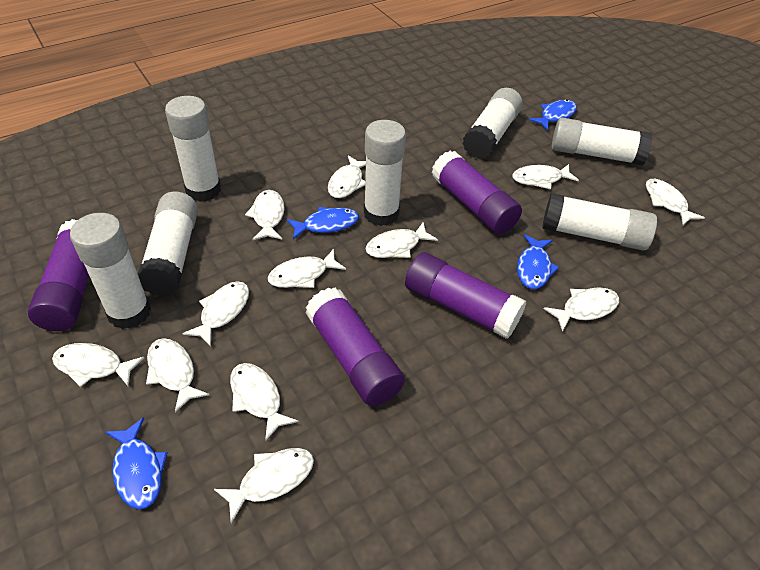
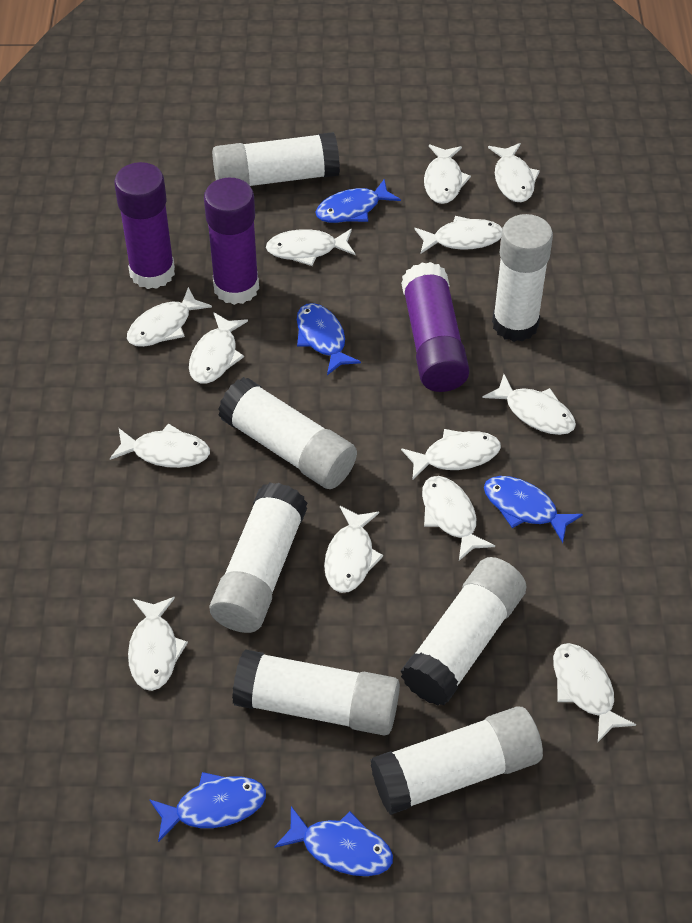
blue fish: 4 -> 5
purple glue stick: 4 -> 3
white fish: 12 -> 13

